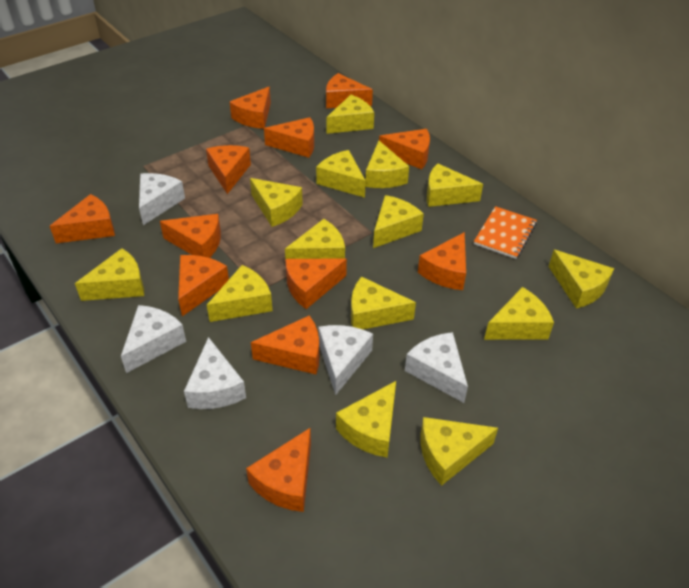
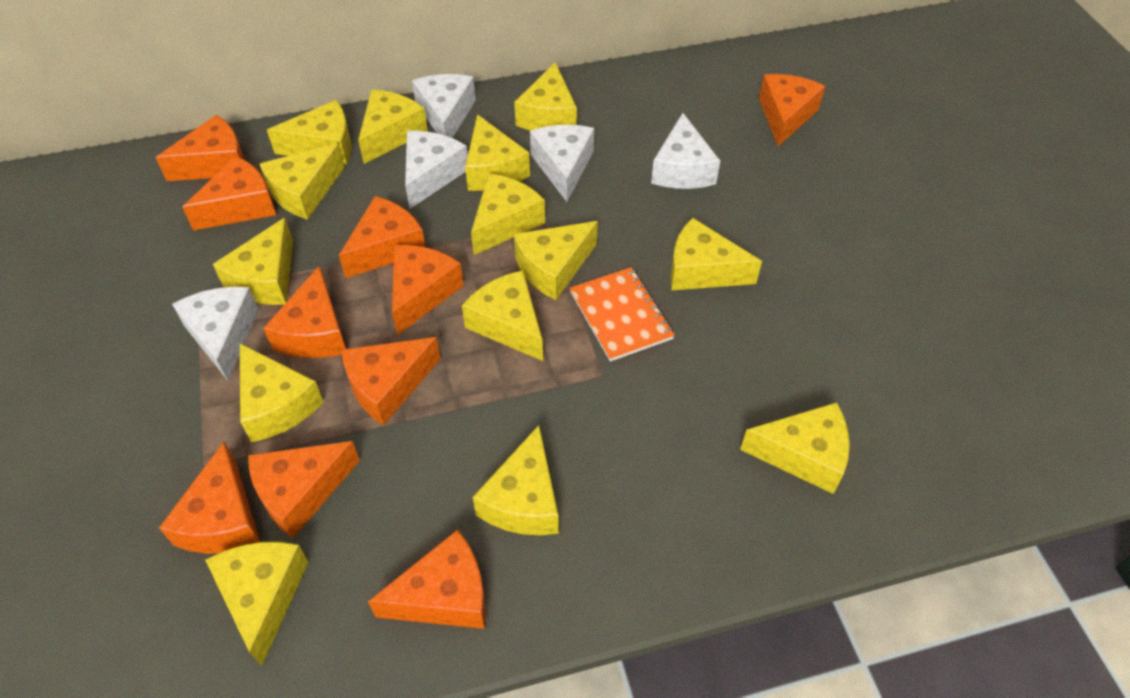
orange cheese: 12 -> 10

